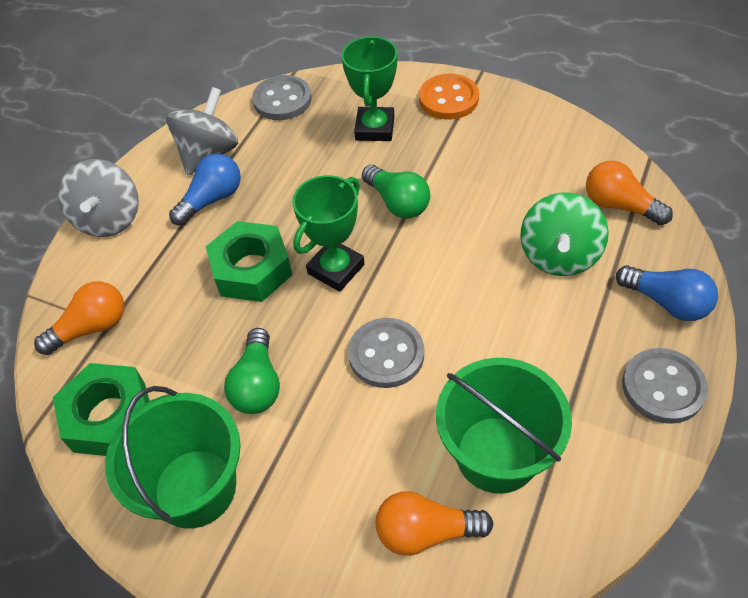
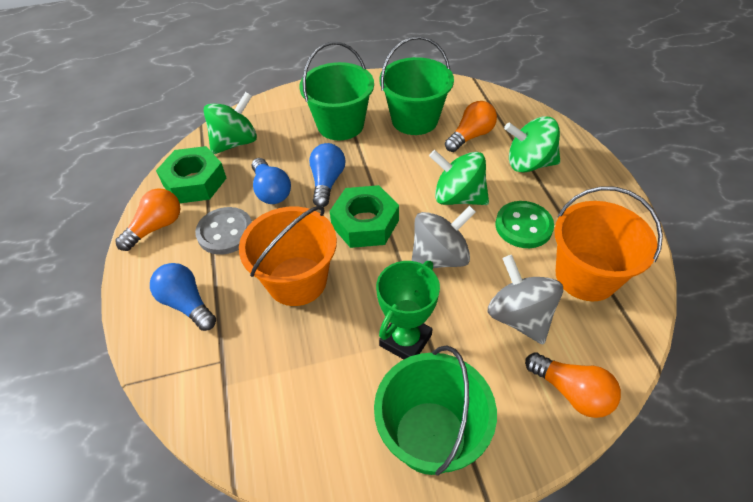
blue light bulb: 2 -> 3
green bucket: 2 -> 3
green button: 0 -> 1
green light bulb: 2 -> 0
green spinning top: 1 -> 3
green trophy: 2 -> 1
grey button: 3 -> 1
orange bucket: 0 -> 2
orange button: 1 -> 0

